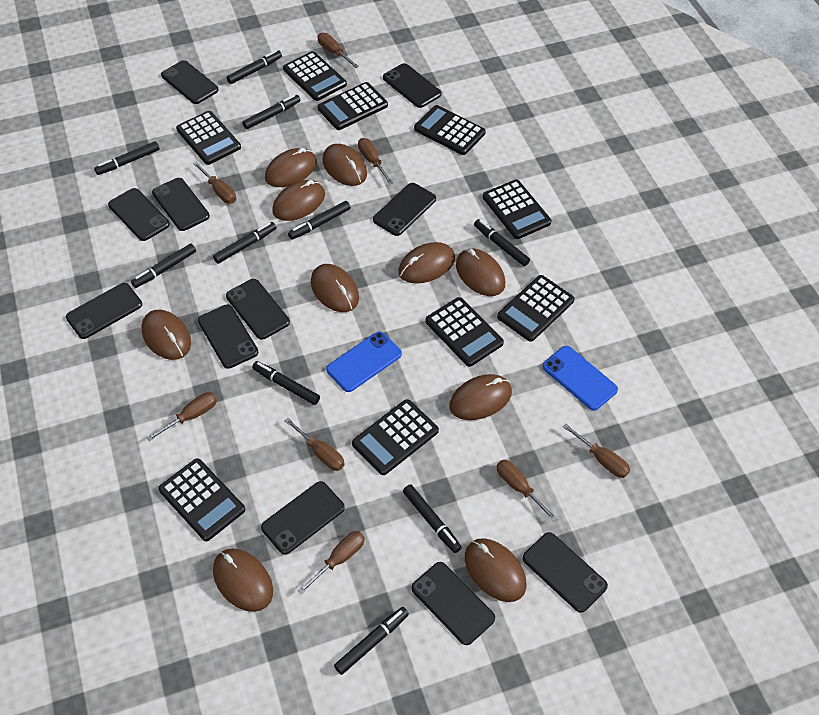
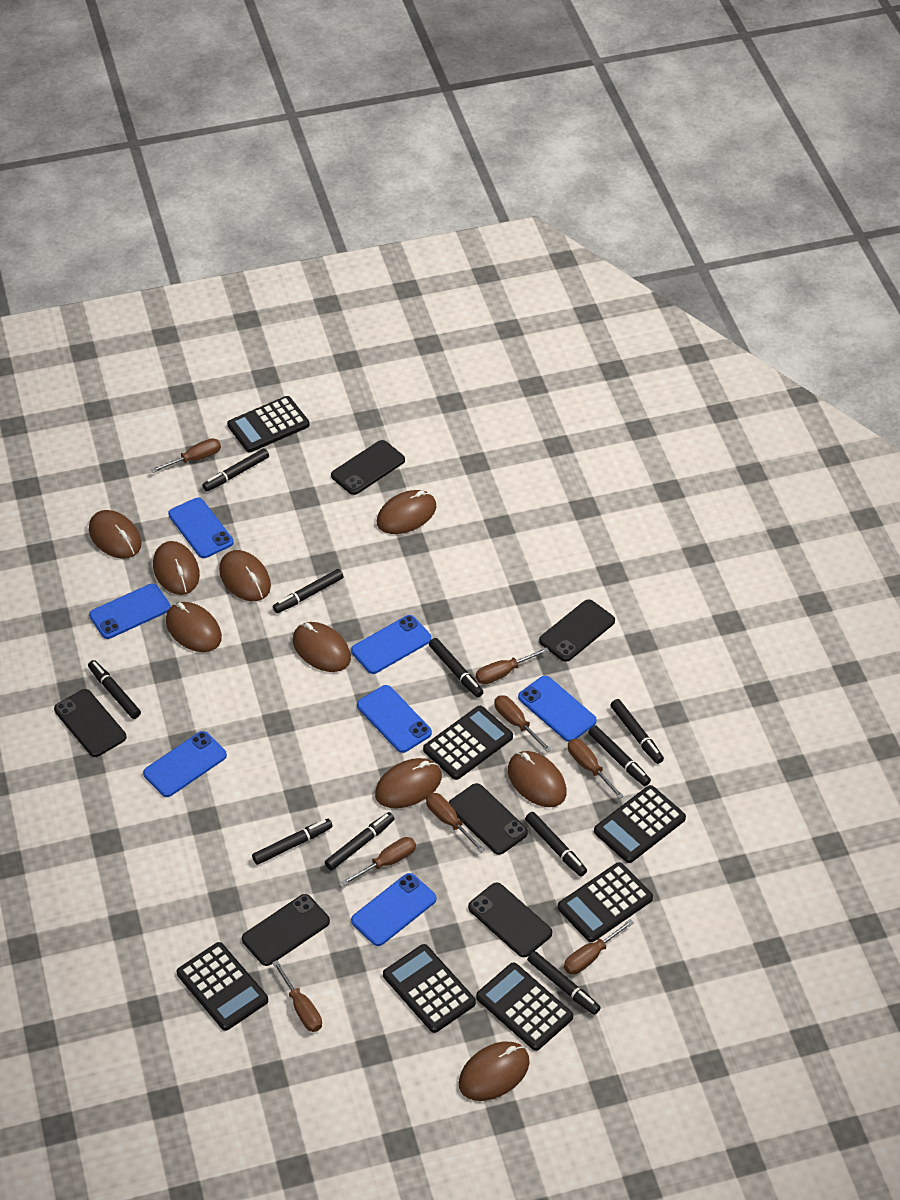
black calculator: 9 -> 7
black phone: 11 -> 6
blue phone: 2 -> 7
brown mouse: 10 -> 9

